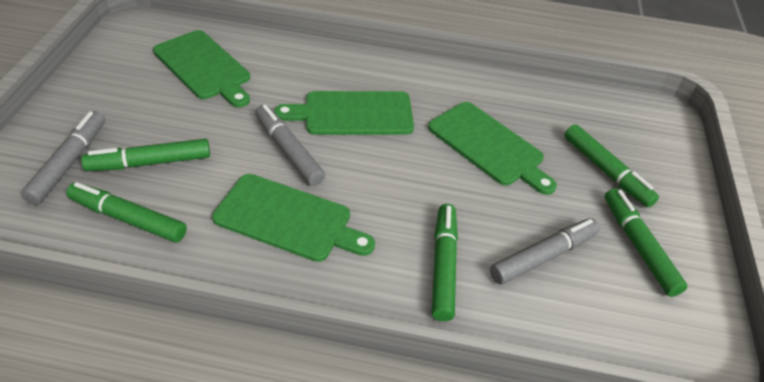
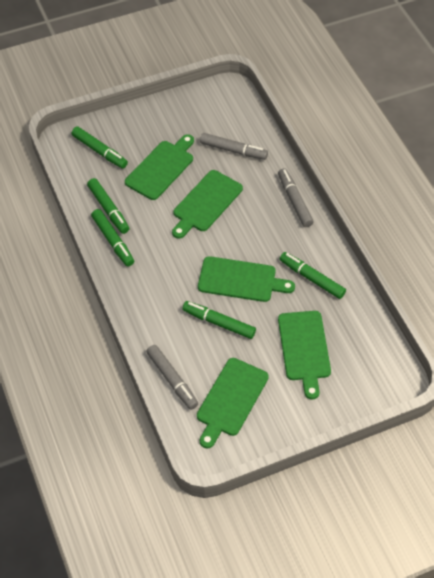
green cutting board: 4 -> 5

